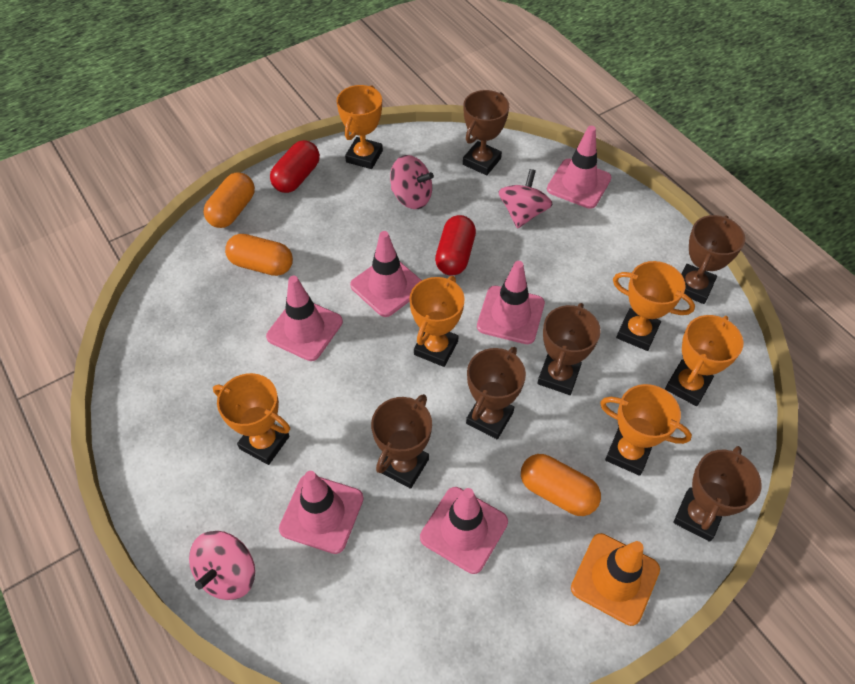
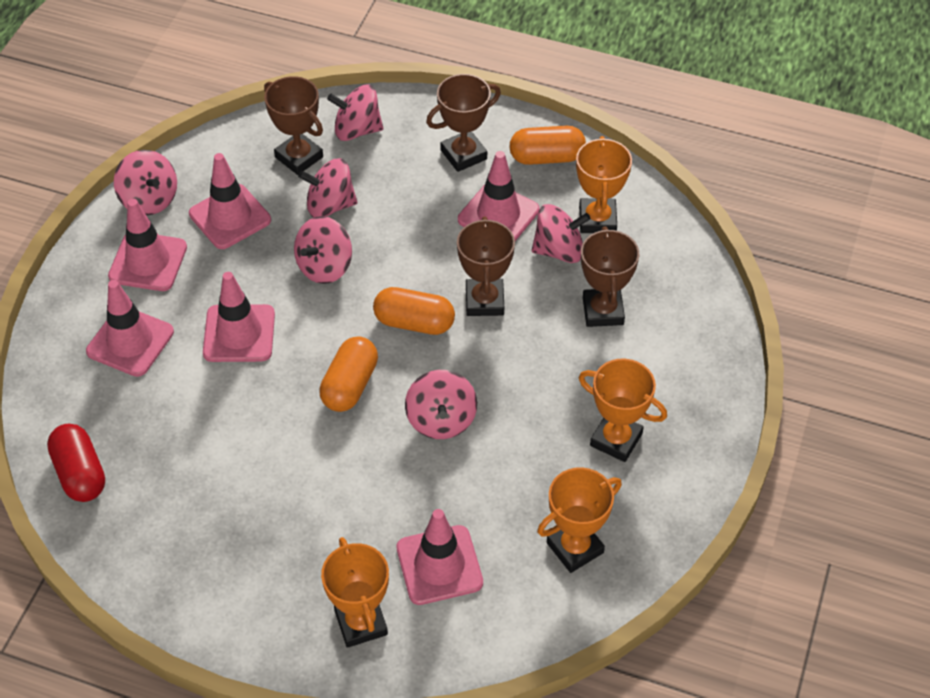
brown trophy: 6 -> 4
orange traffic cone: 1 -> 0
orange trophy: 6 -> 4
pink spinning top: 3 -> 6
red capsule: 2 -> 1

